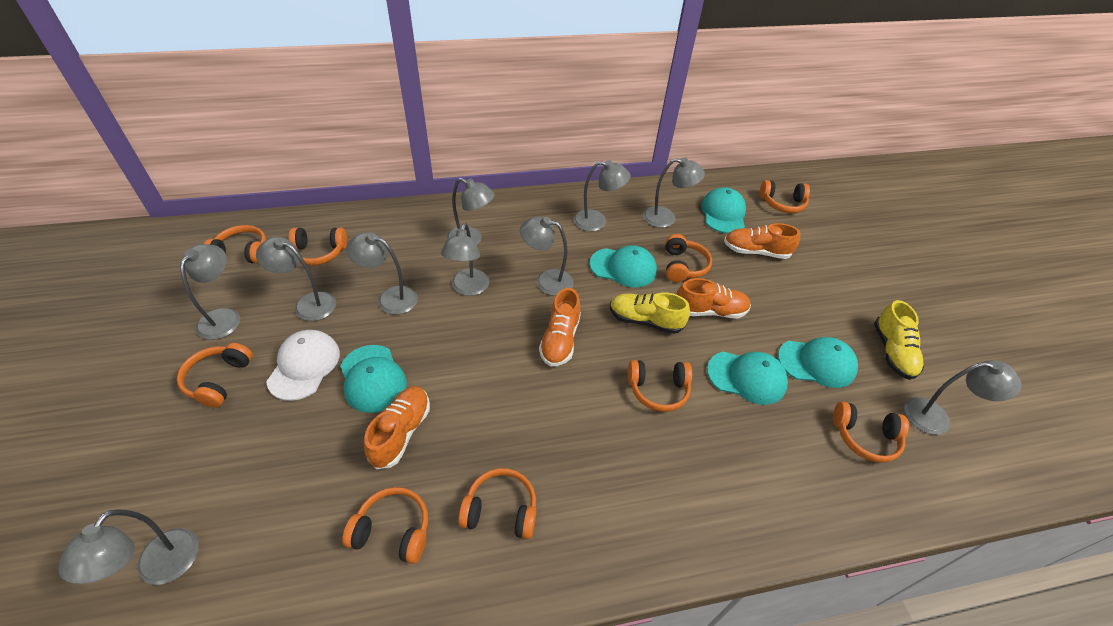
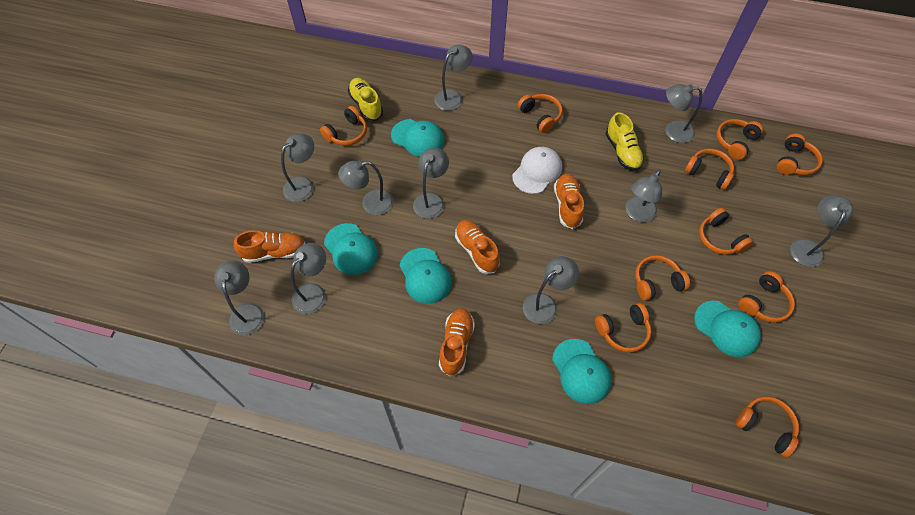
orange headphones: 9 -> 10

